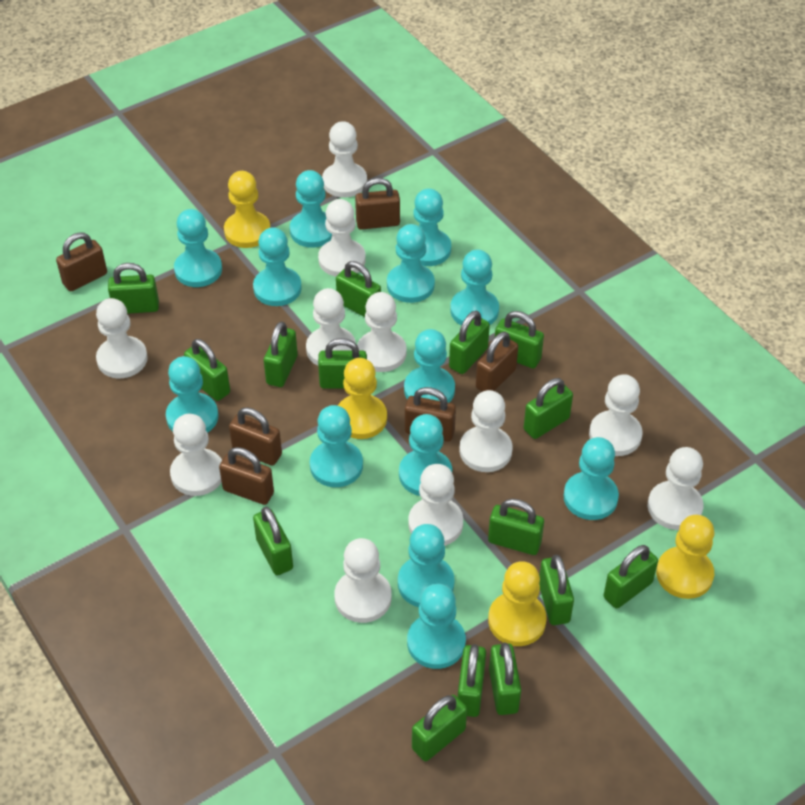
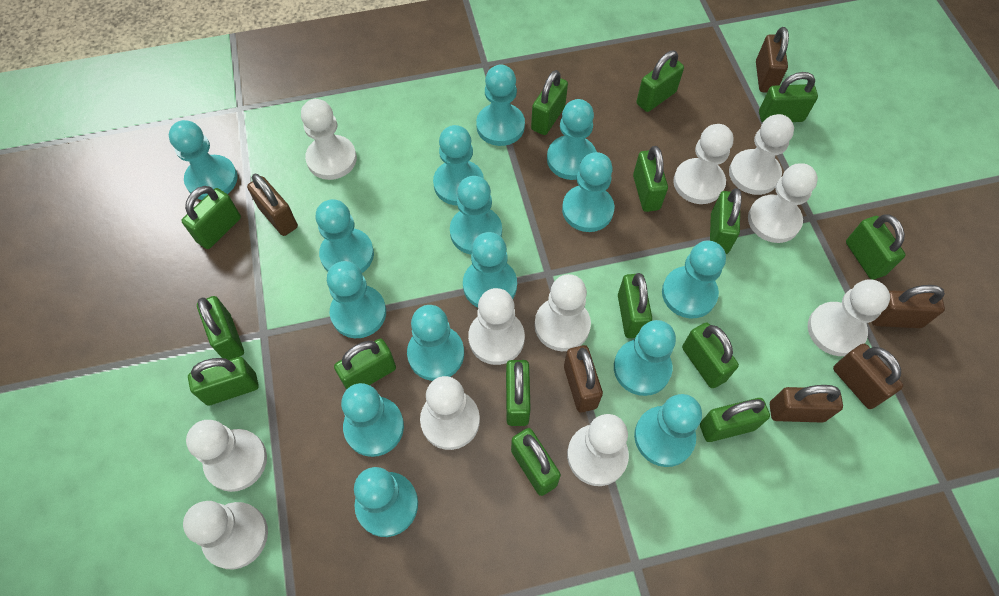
turquoise pawn: 13 -> 15
yellow pawn: 4 -> 0

